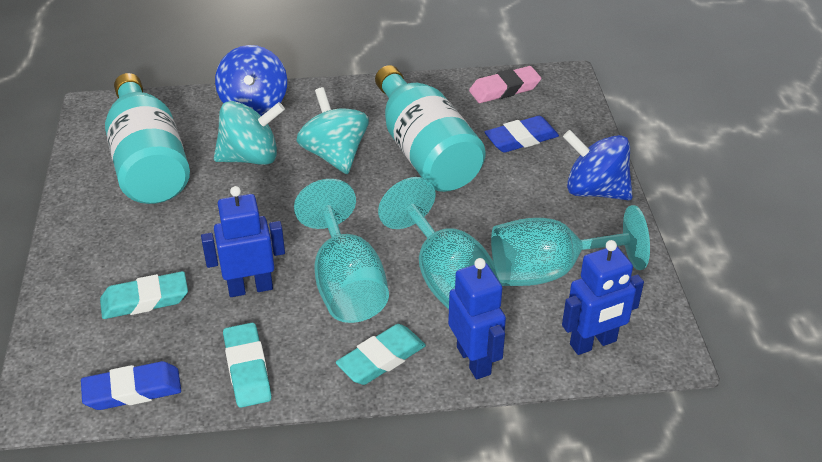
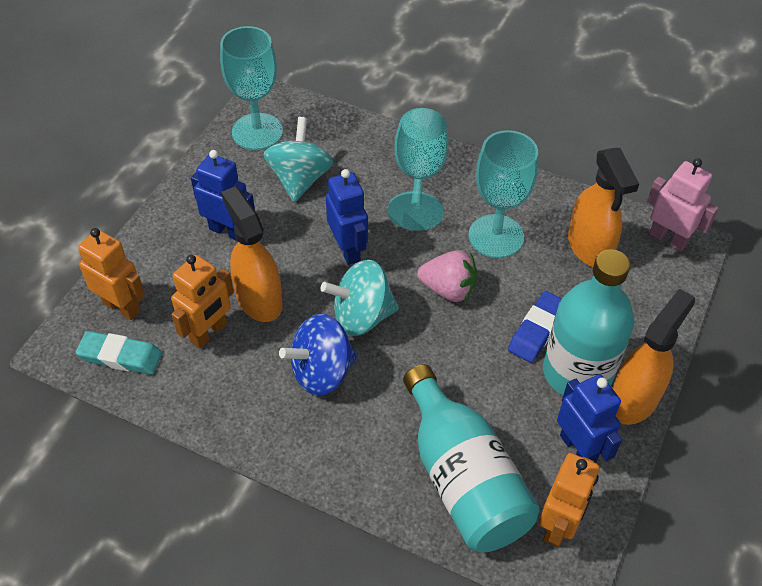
blue eraser: 2 -> 1
blue spinning top: 2 -> 1
orange robot: 0 -> 3
orange spray bottle: 0 -> 3
pink eraser: 1 -> 0
pink robot: 0 -> 1
pink strawberry: 0 -> 1
turquoise eraser: 3 -> 1

